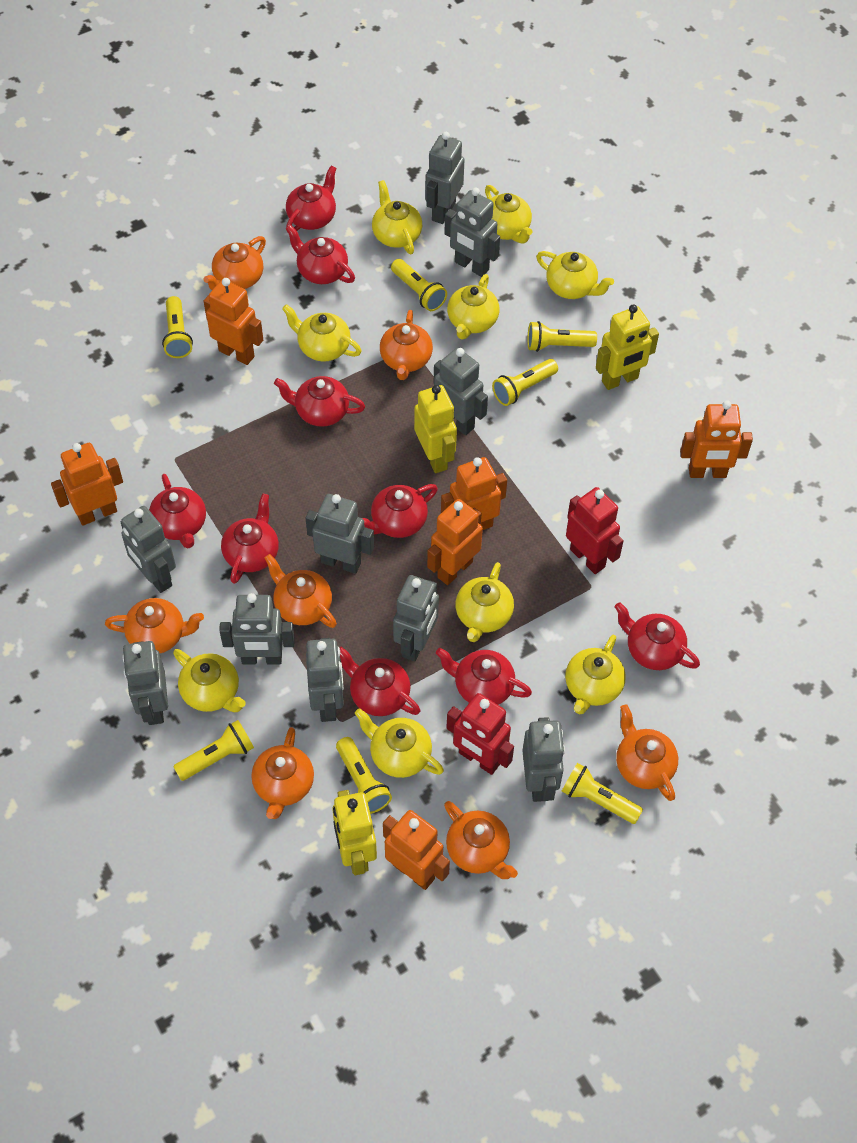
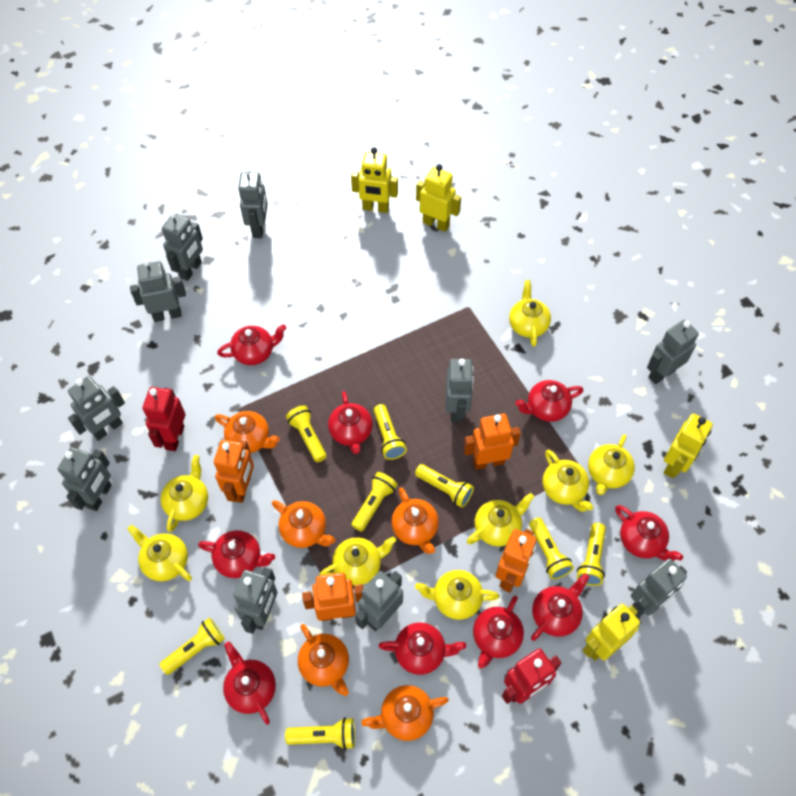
orange robot: 6 -> 4
orange teapot: 7 -> 5
yellow flashlight: 7 -> 8
yellow robot: 3 -> 4
yellow teapot: 9 -> 8

